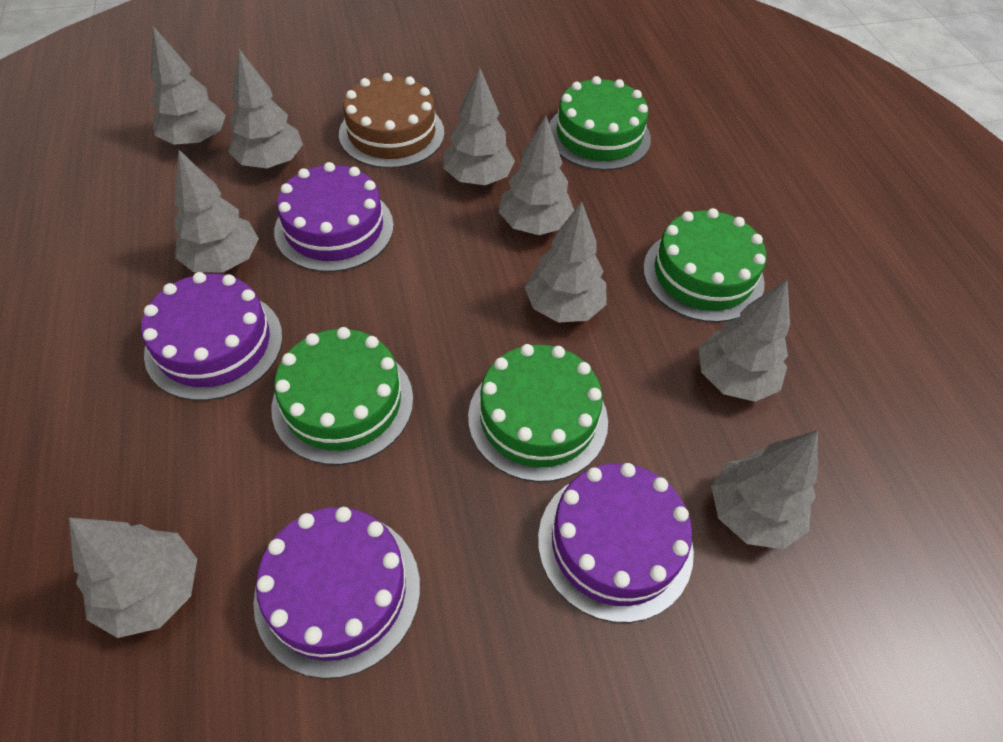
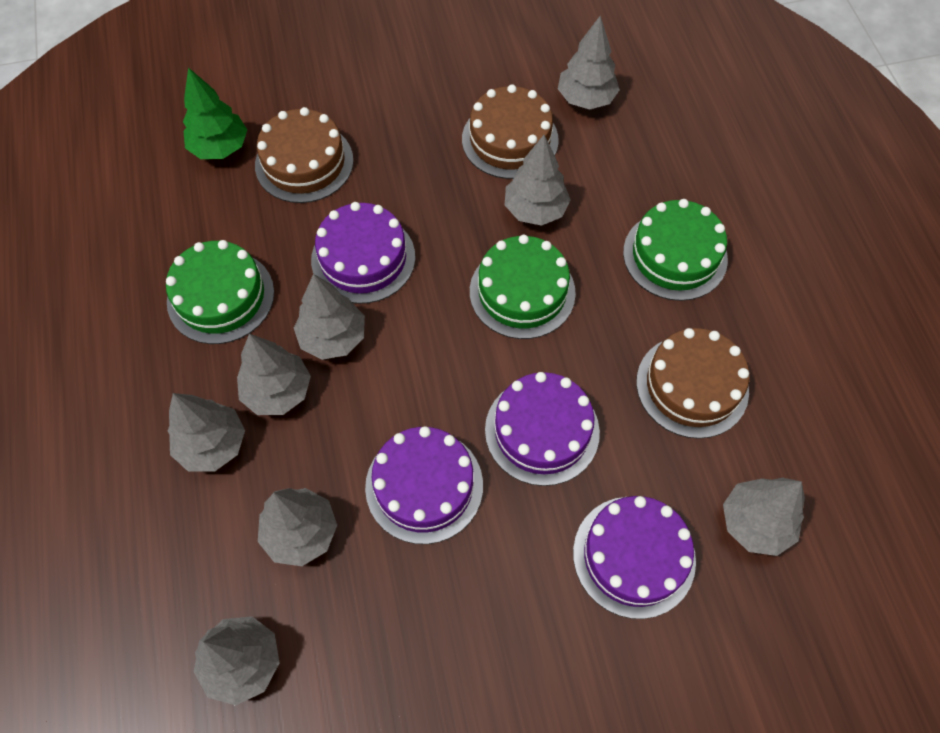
brown cake: 1 -> 3
green cake: 4 -> 3
green tree: 0 -> 1
grey tree: 9 -> 8

